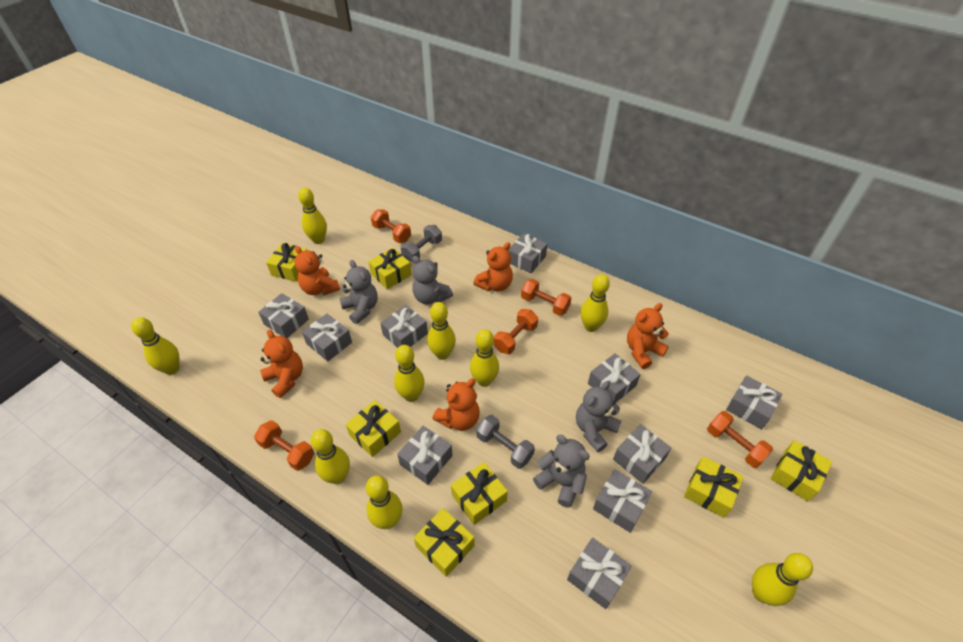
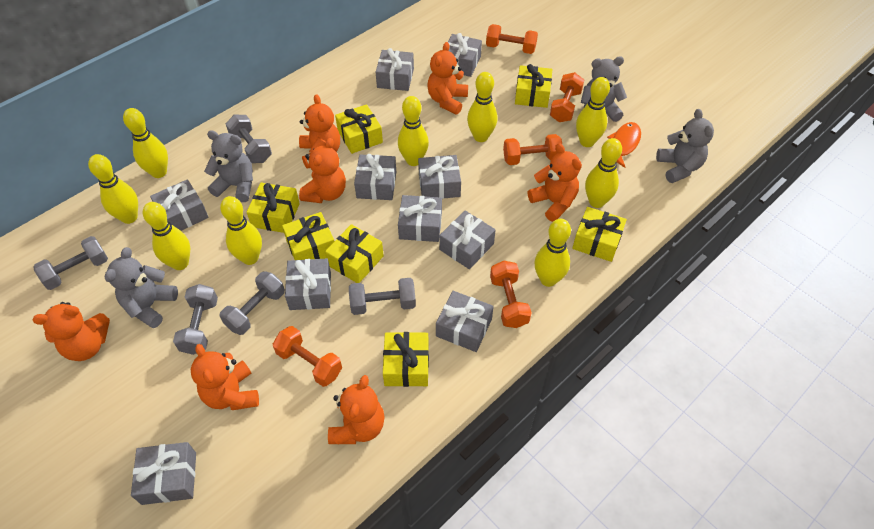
grey dumbbell: 2 -> 5
orange fish: 0 -> 1
orange teddy bear: 5 -> 7

